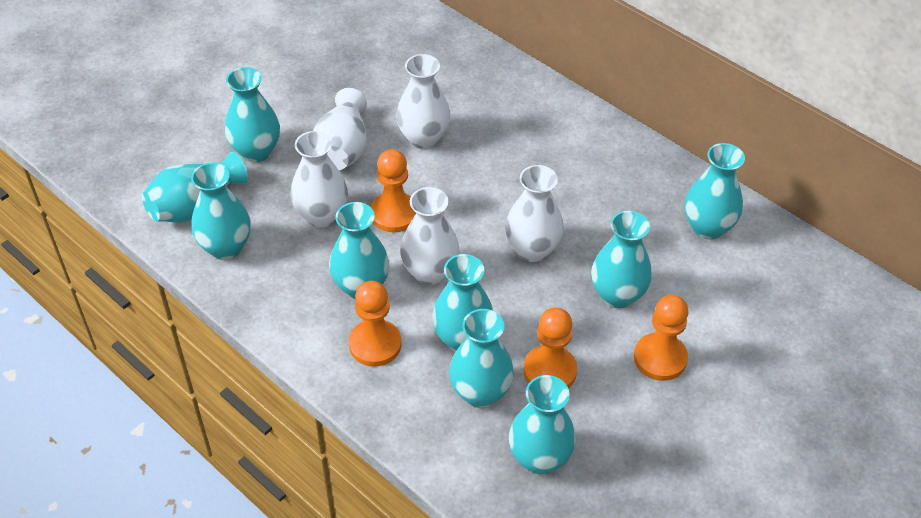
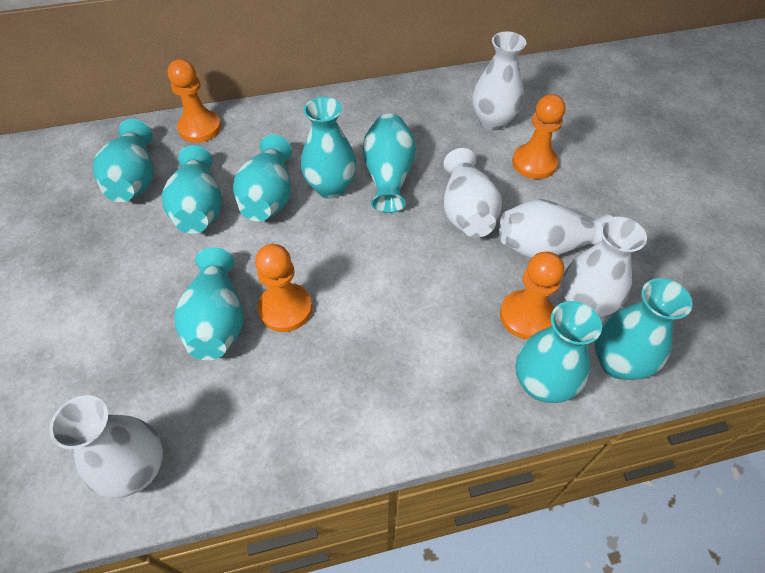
turquoise vase: 9 -> 8

